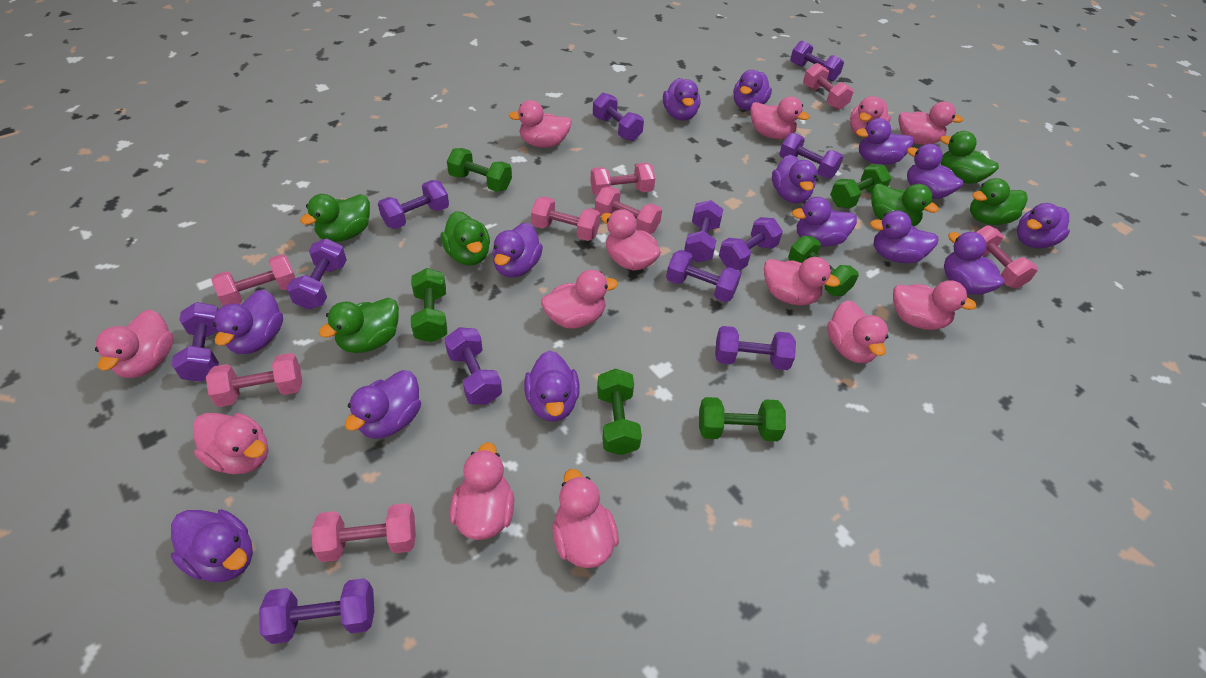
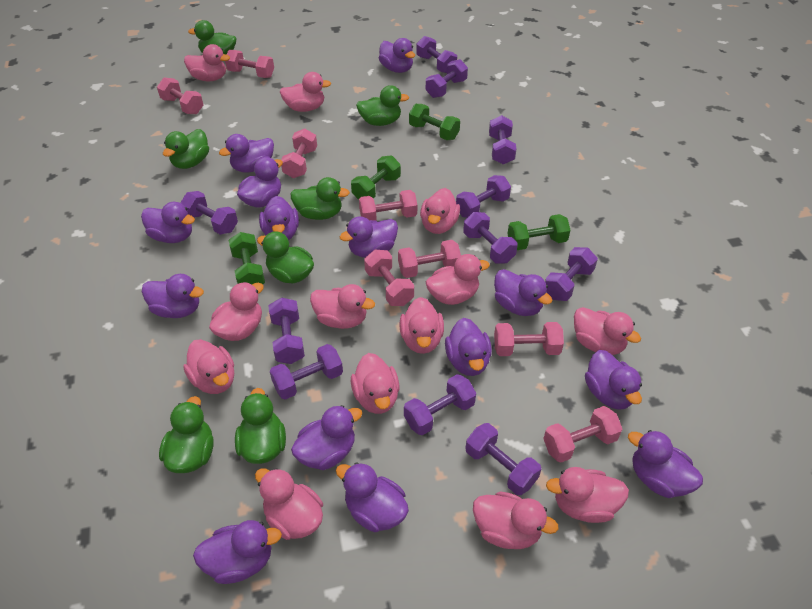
green duck: 6 -> 7
green dumbbell: 6 -> 4
purple dumbbell: 12 -> 11

